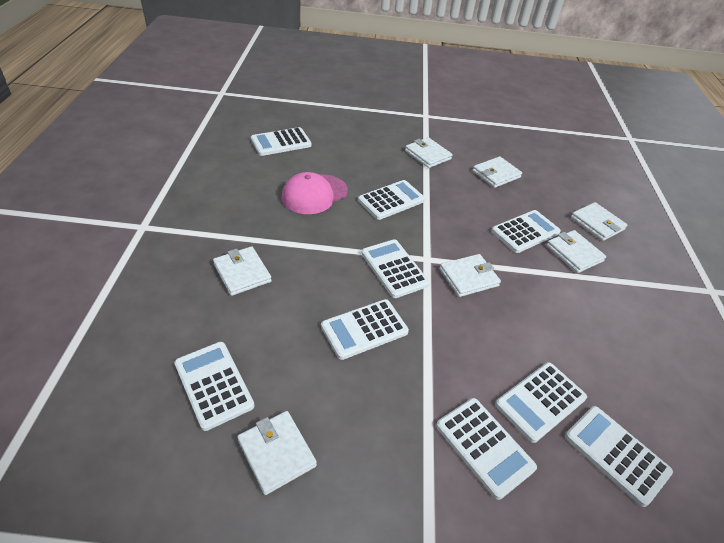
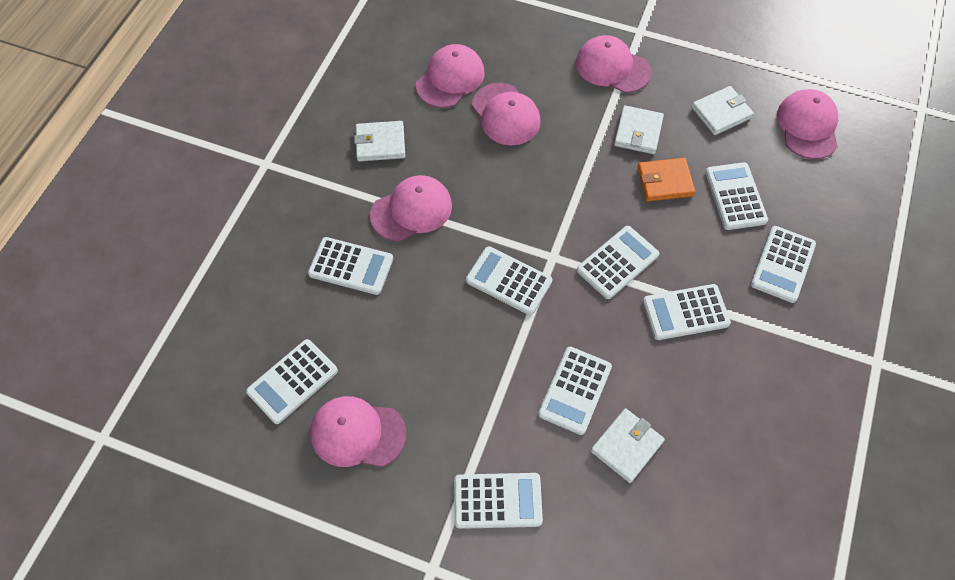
orange wallet: 0 -> 1
pink cap: 1 -> 6
white wallet: 7 -> 4

